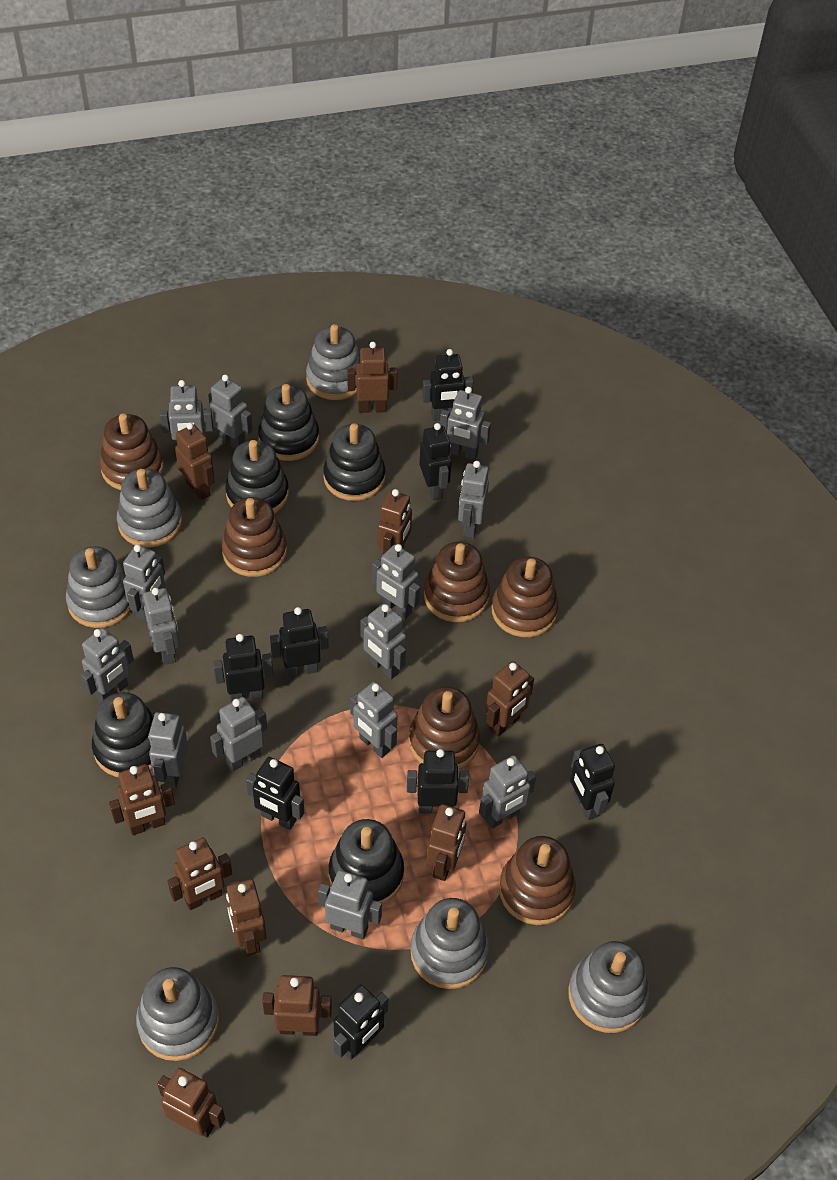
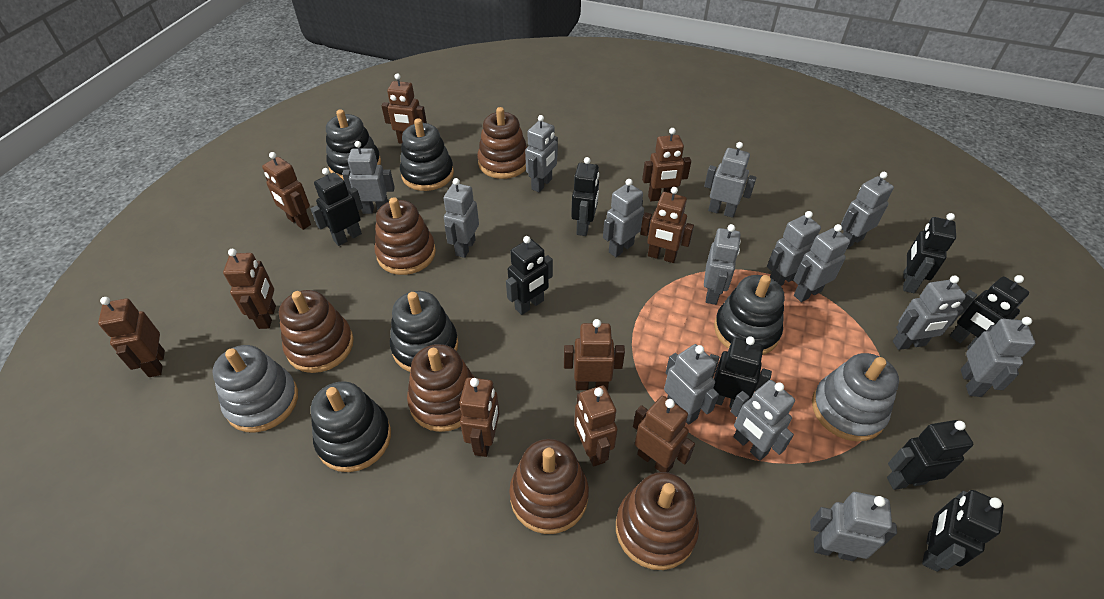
grey stacking toy: 6 -> 2

